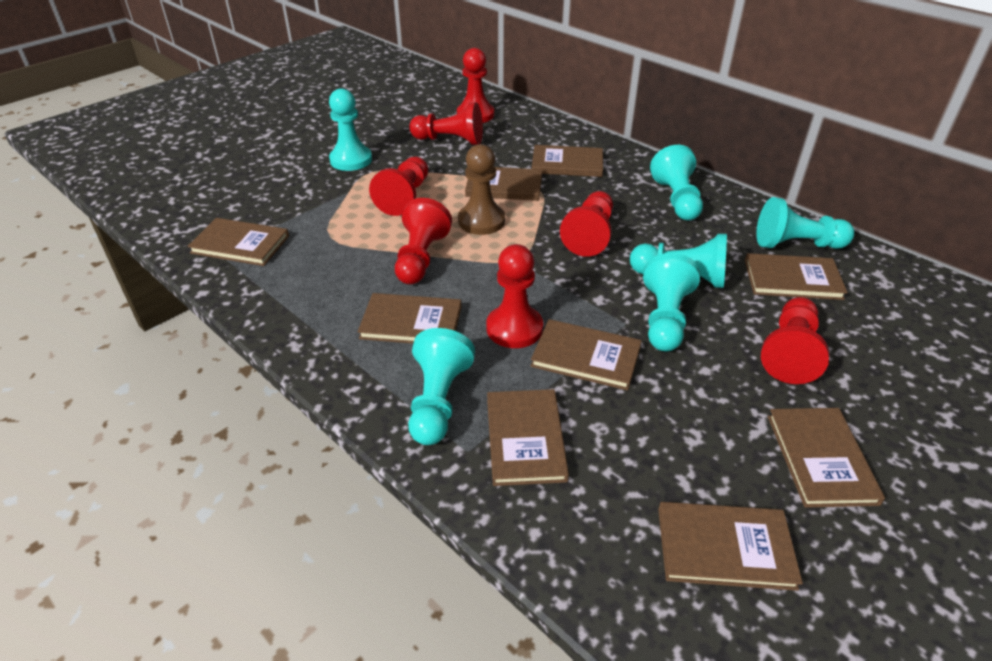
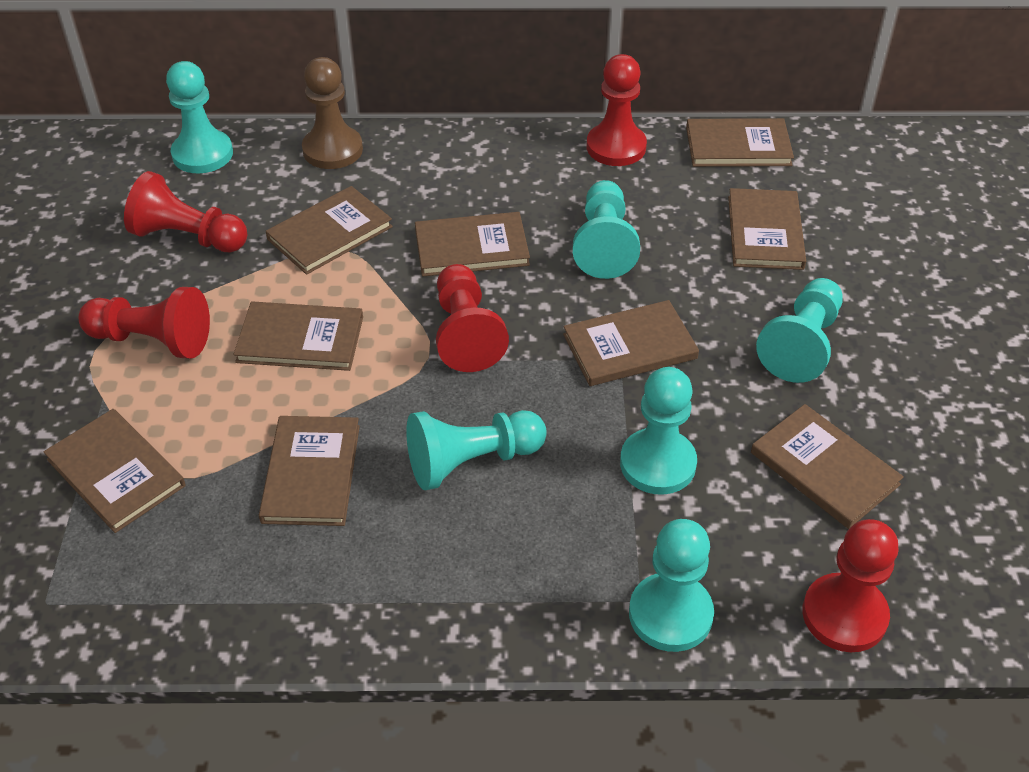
red pawn: 7 -> 5

